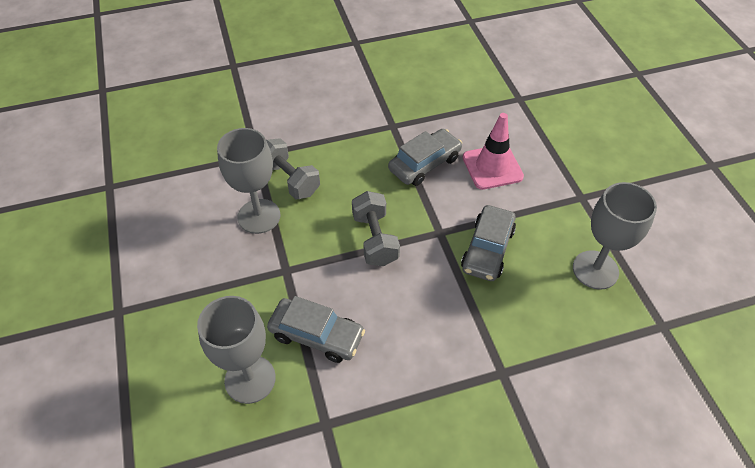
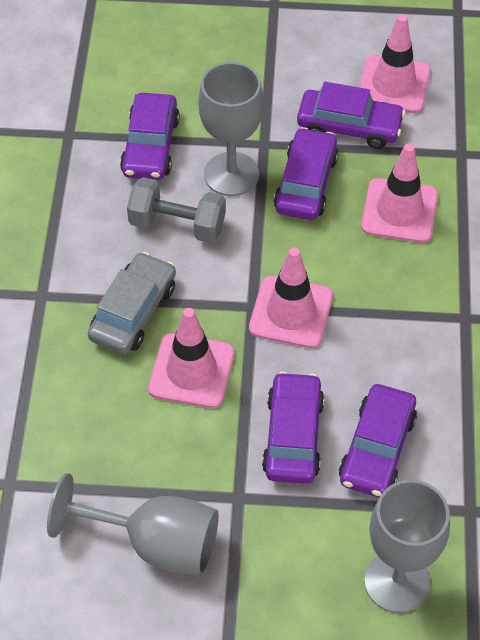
grey car: 3 -> 1
grey dumbbell: 2 -> 1
pink traffic cone: 1 -> 4
purple car: 0 -> 5

